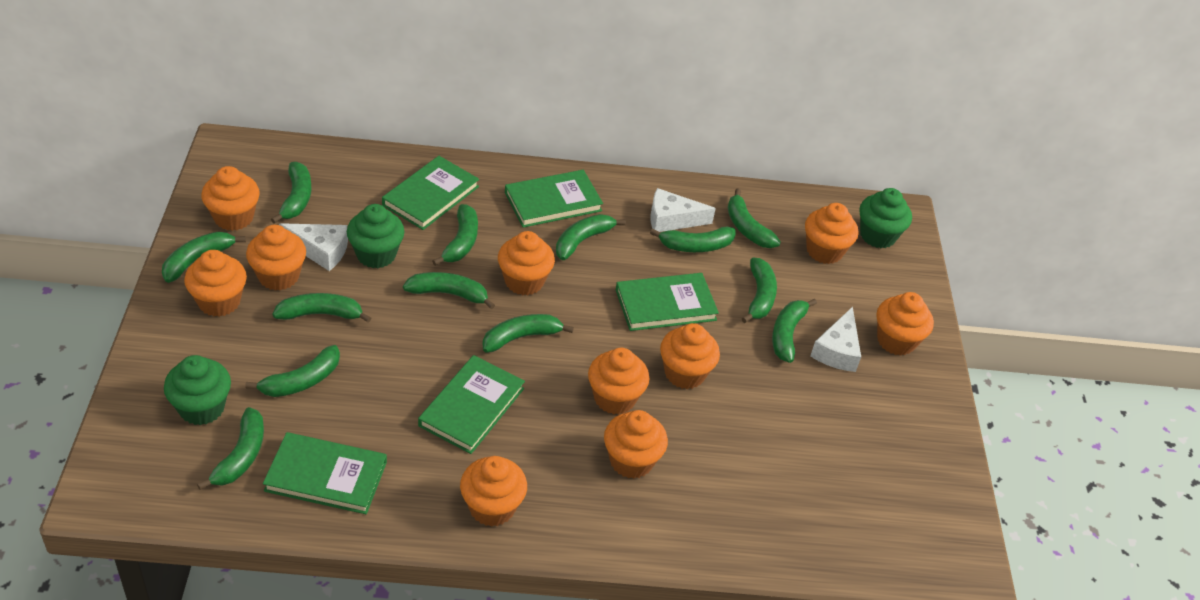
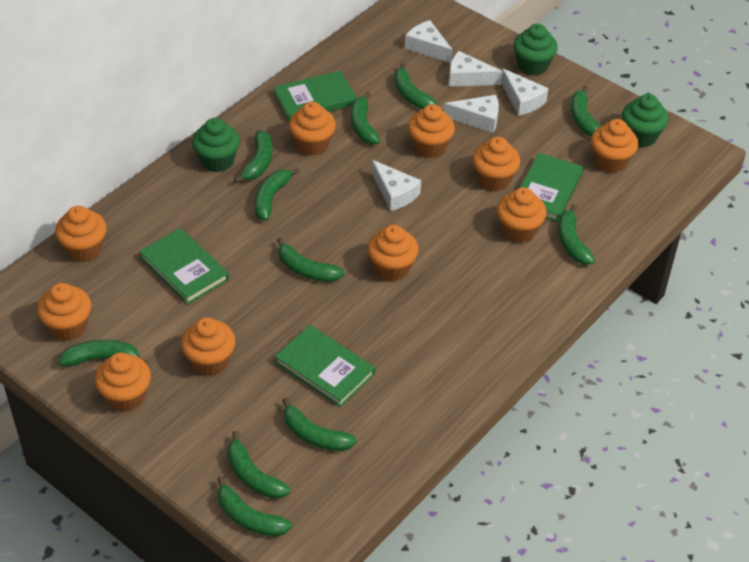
green banana: 13 -> 11
green book: 5 -> 4
white cheese: 3 -> 5

